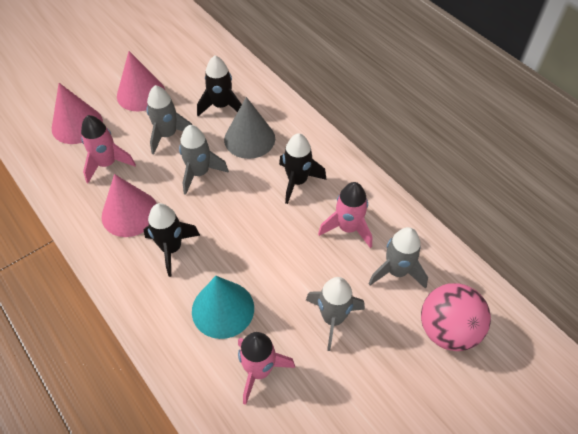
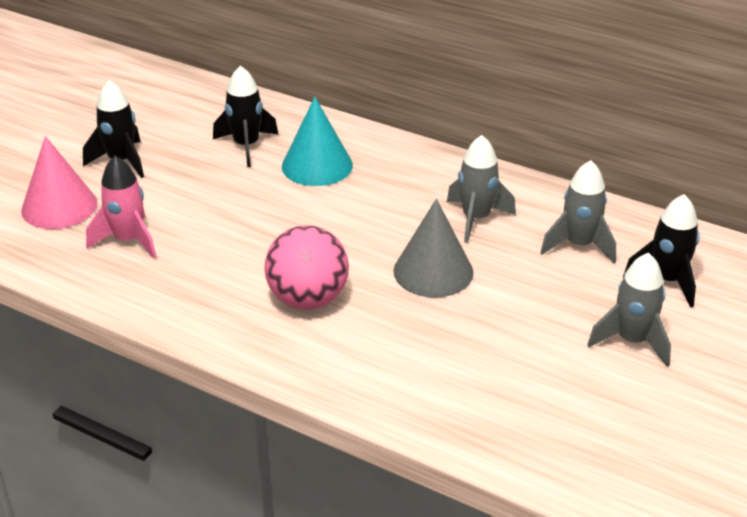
grey rocket: 4 -> 3
pink cone: 3 -> 1
pink rocket: 3 -> 1

